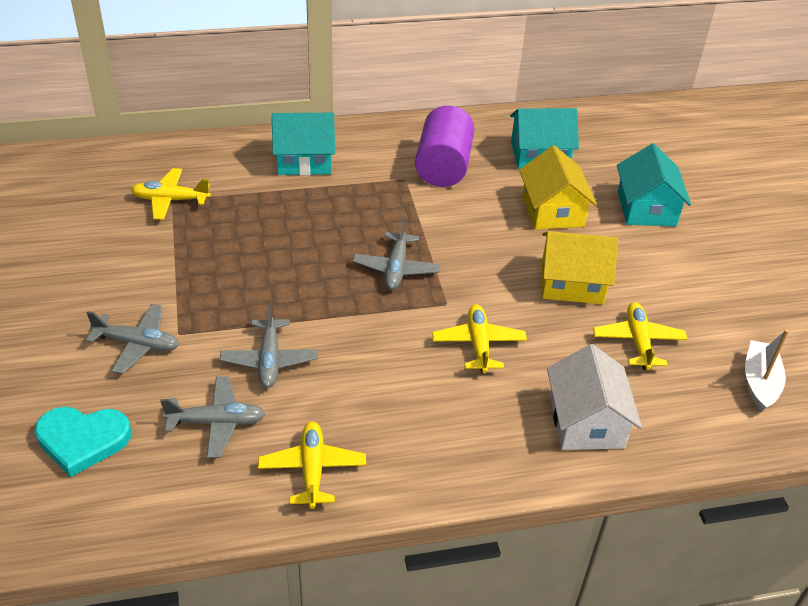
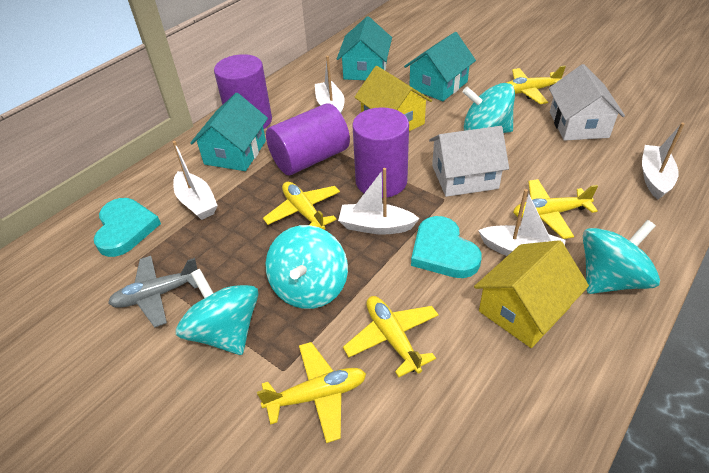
grey plane: 4 -> 1
purple cylinder: 1 -> 3
turquoise heart: 1 -> 2
turquoise spinning top: 0 -> 4
white boat: 1 -> 5
white house: 1 -> 2
yellow plane: 4 -> 5

